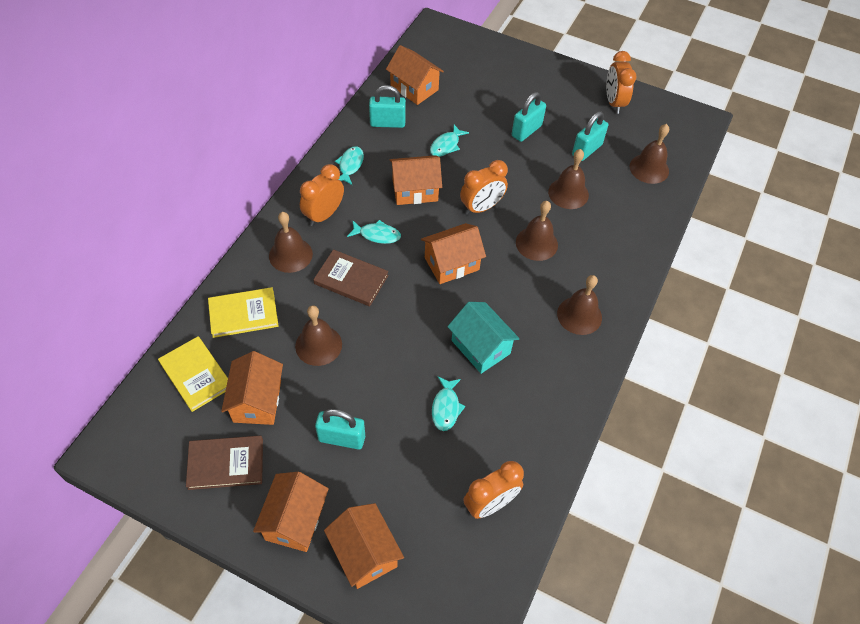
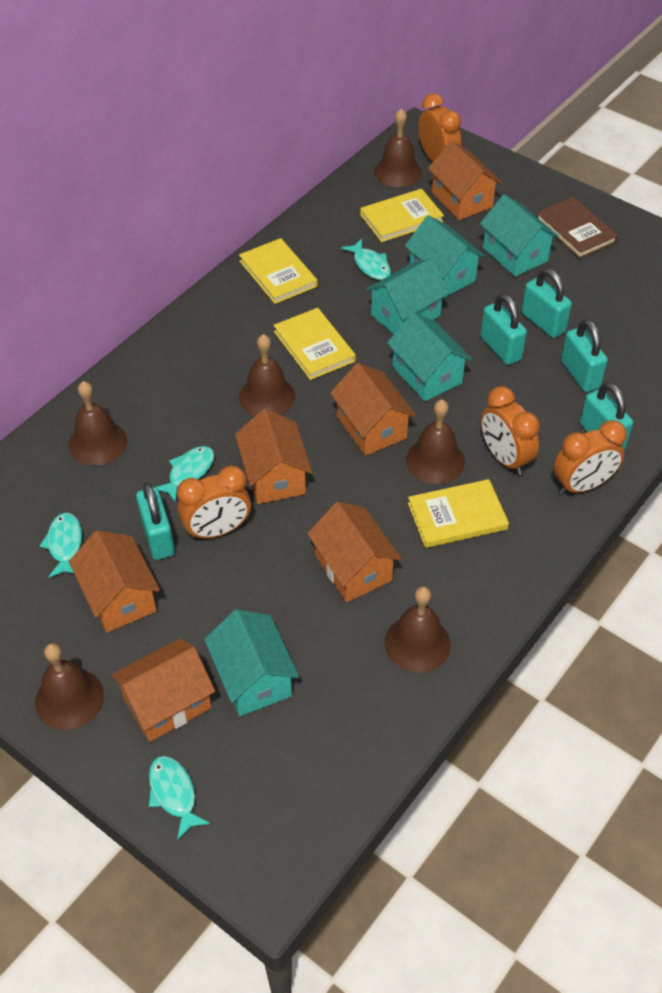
brown book: 2 -> 1
turquoise house: 1 -> 5
turquoise padlock: 4 -> 5
yellow book: 2 -> 4

